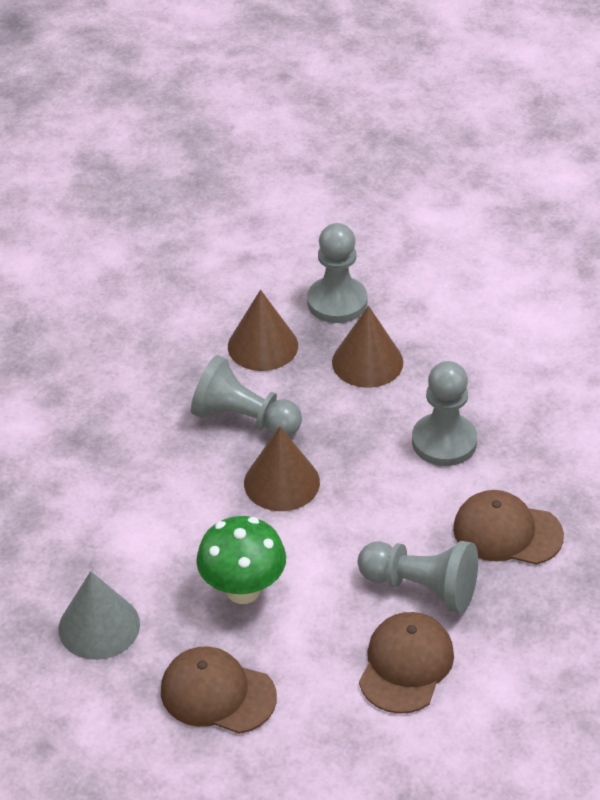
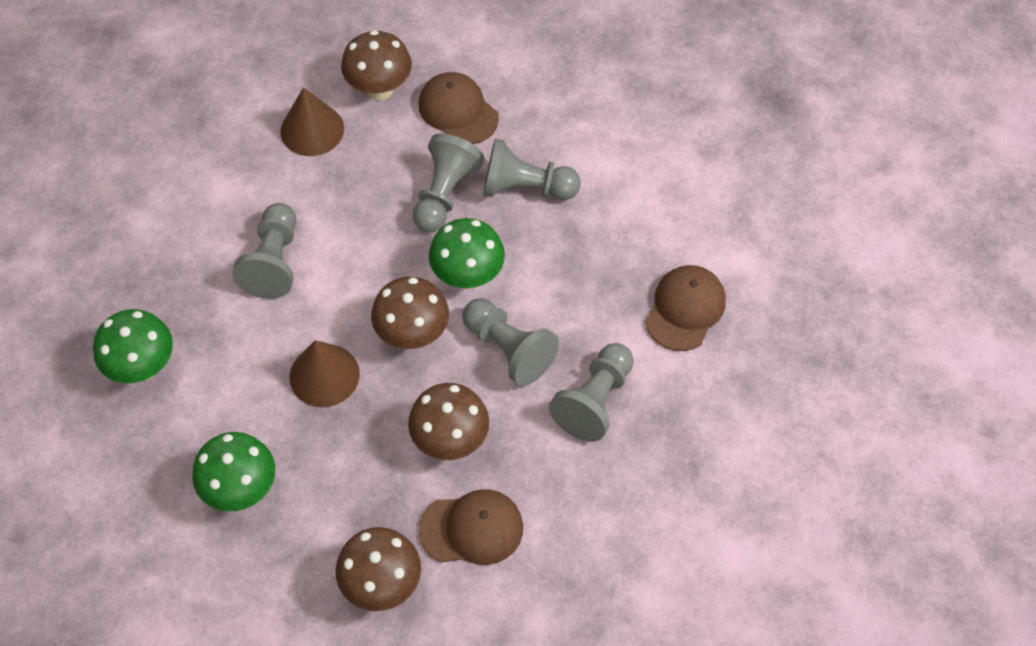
brown cone: 3 -> 2
brown mushroom: 0 -> 4
green mushroom: 1 -> 3
grey cone: 1 -> 0
grey pawn: 4 -> 5

